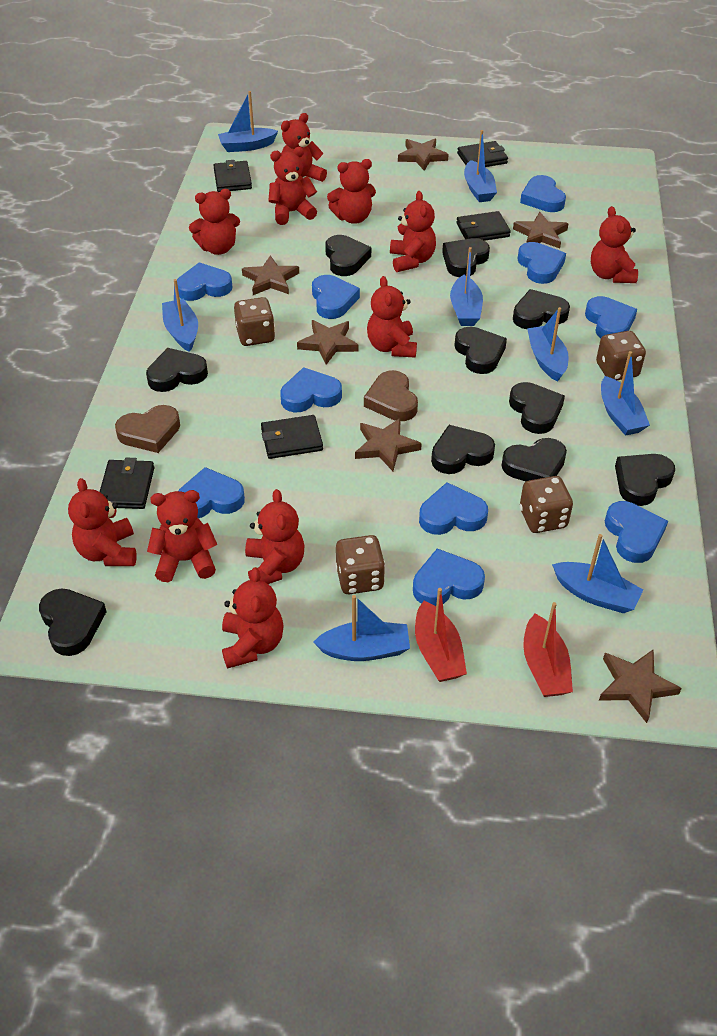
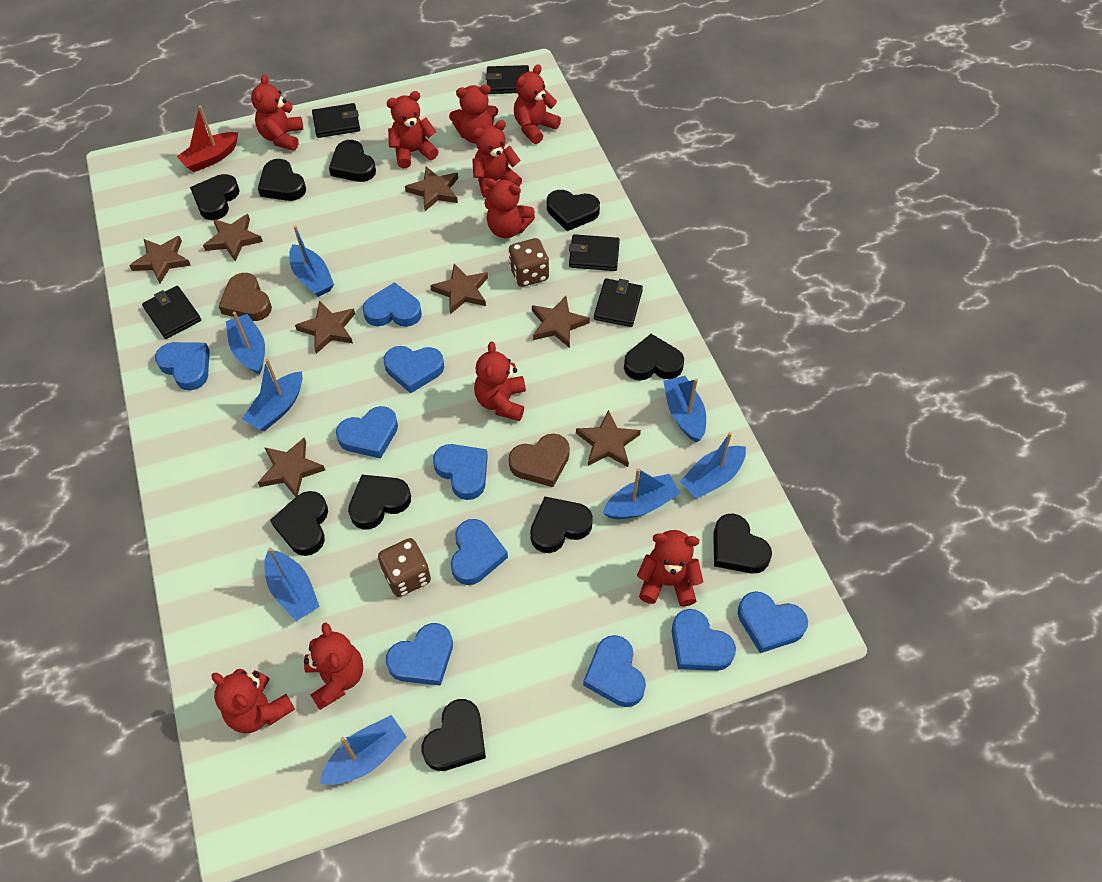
brown dice: 4 -> 2
brown star: 6 -> 8
red boat: 2 -> 1
red teddy bear: 11 -> 10

